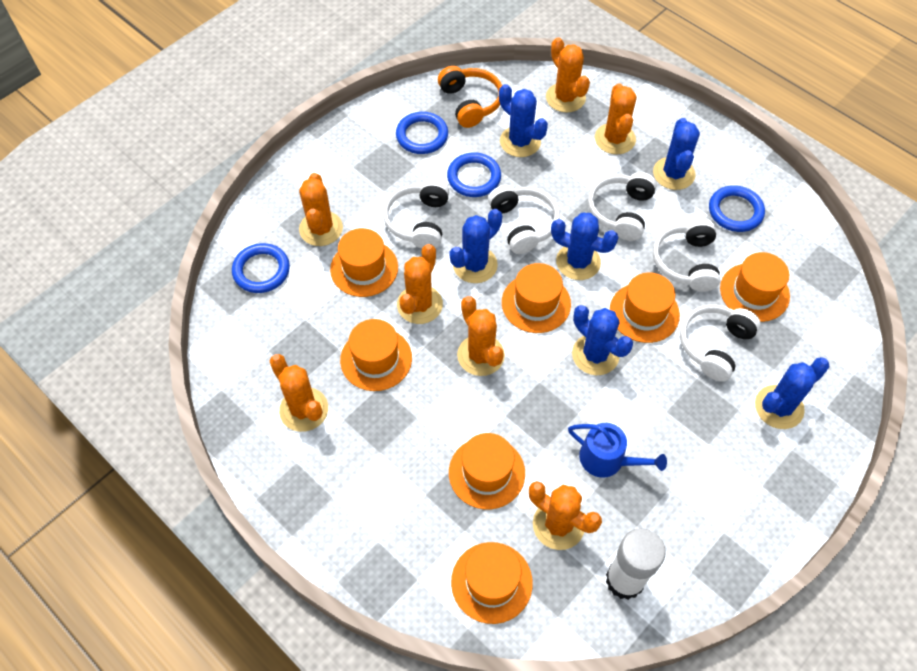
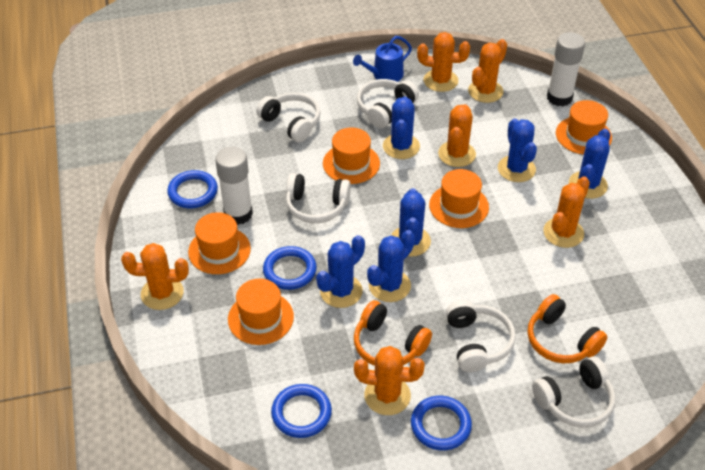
orange cactus: 7 -> 6
orange hat: 7 -> 5
orange headphones: 1 -> 2
white glue stick: 1 -> 2

